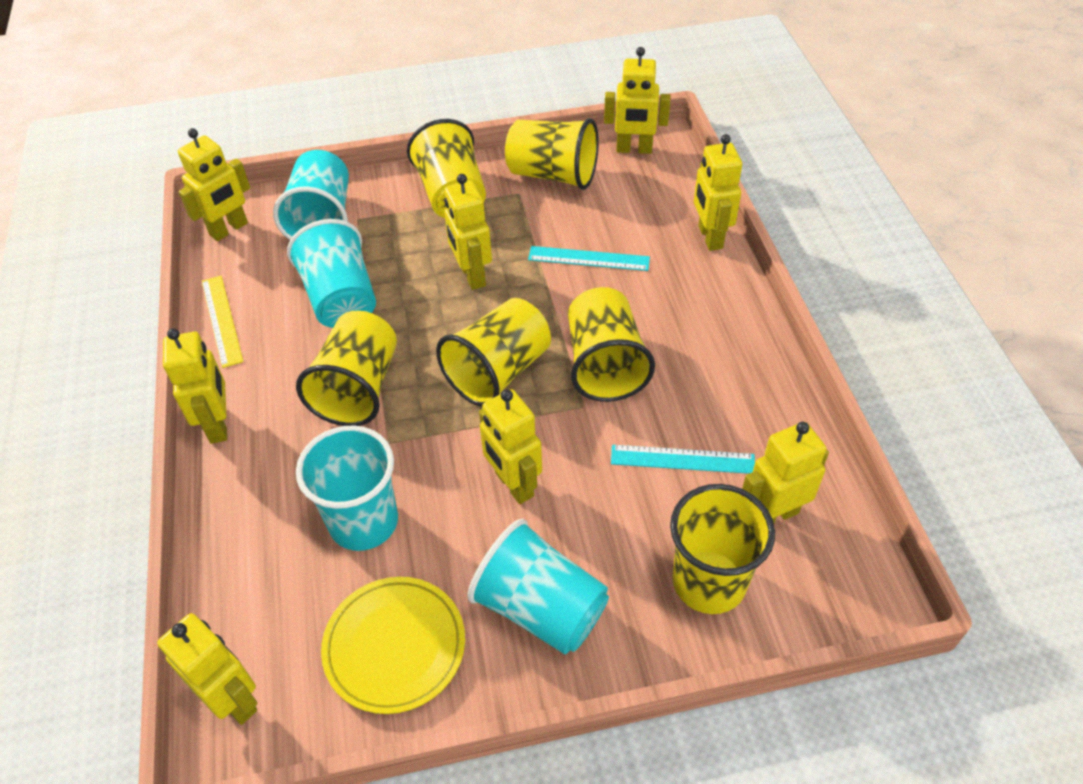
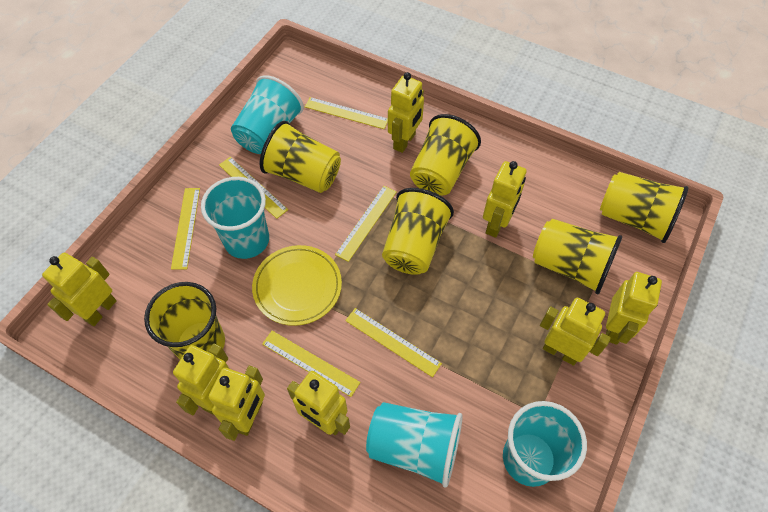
turquoise ruler: 2 -> 0
yellow ruler: 1 -> 6

